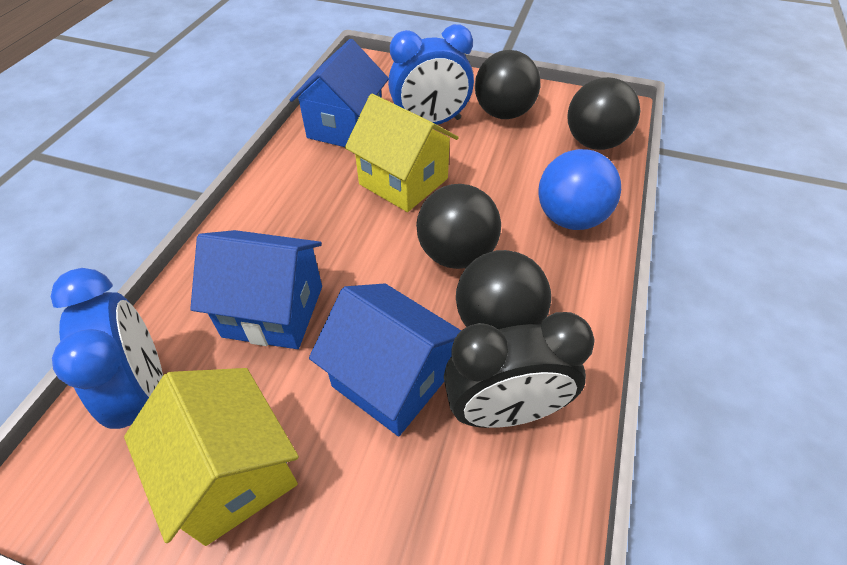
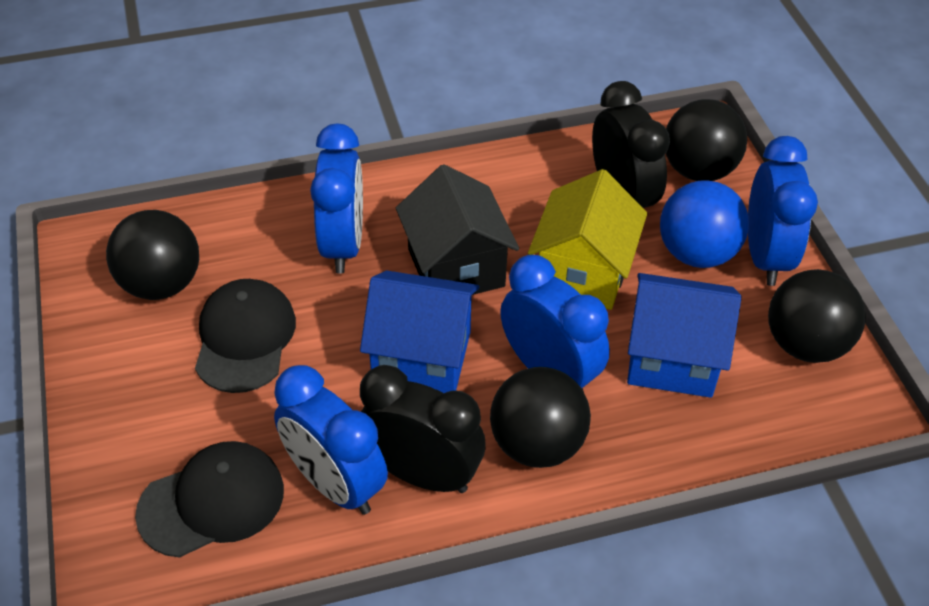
black cap: 0 -> 2
black clock: 1 -> 2
black house: 0 -> 1
blue clock: 2 -> 4
blue house: 3 -> 2
yellow house: 2 -> 1

